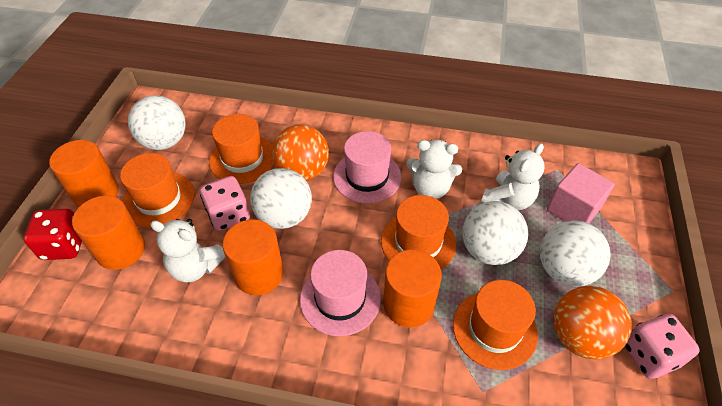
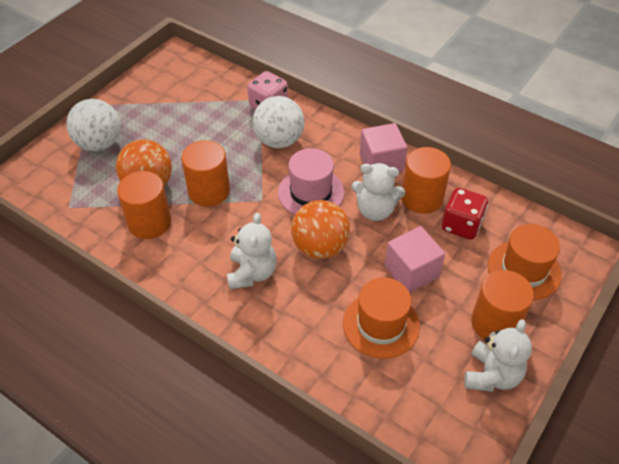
orange hat: 4 -> 2
pink cube: 1 -> 2
pink dice: 2 -> 1
pink hat: 2 -> 1
white ball: 4 -> 2

